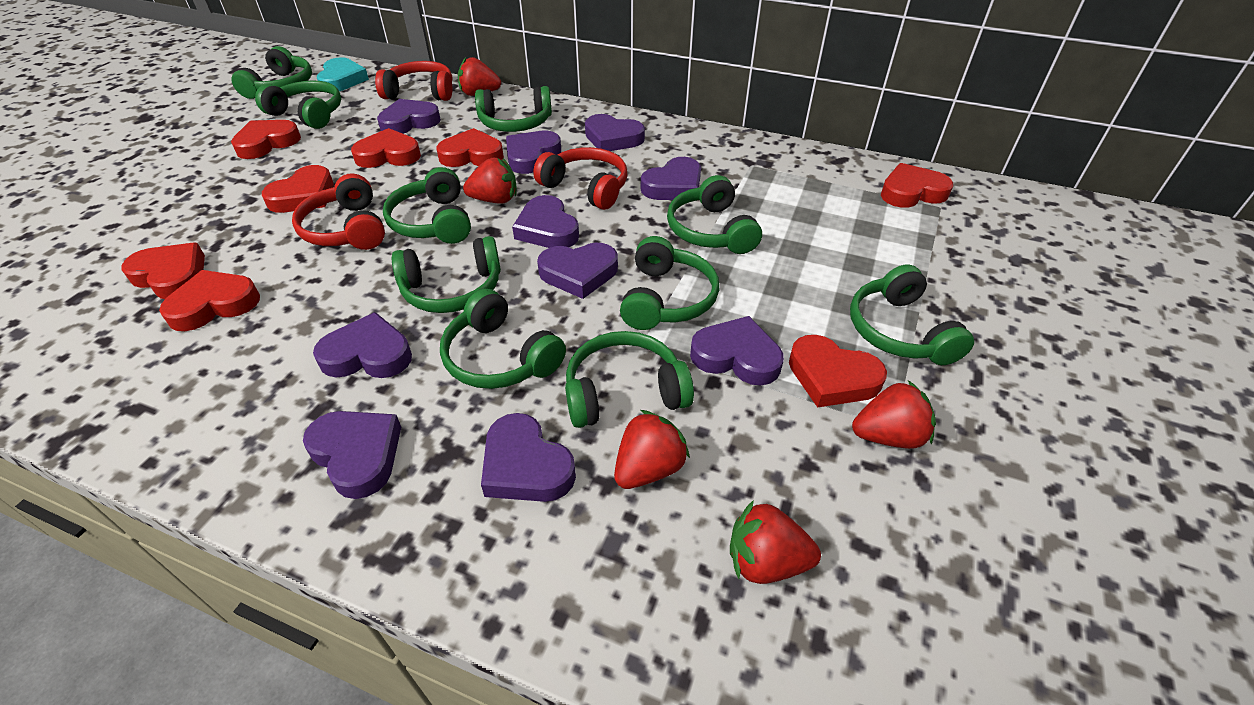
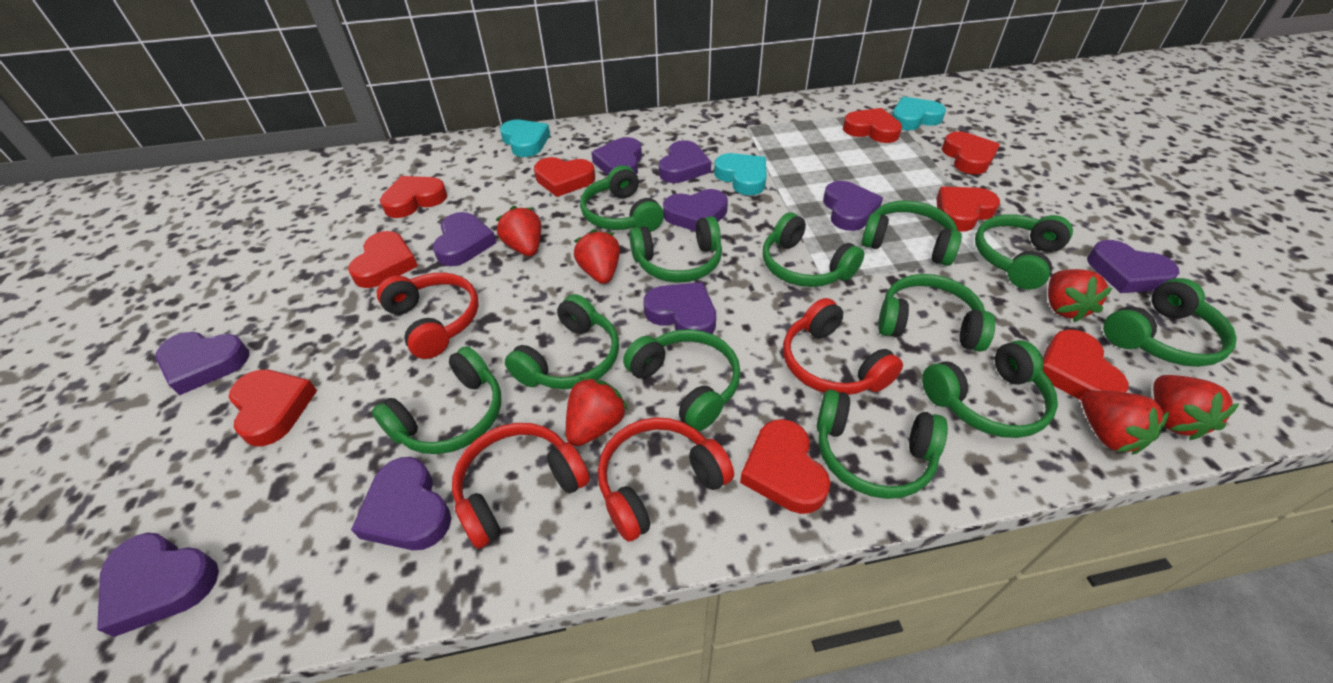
green headphones: 10 -> 12
red headphones: 3 -> 4
red heart: 8 -> 9
red strawberry: 5 -> 6
turquoise heart: 1 -> 3

